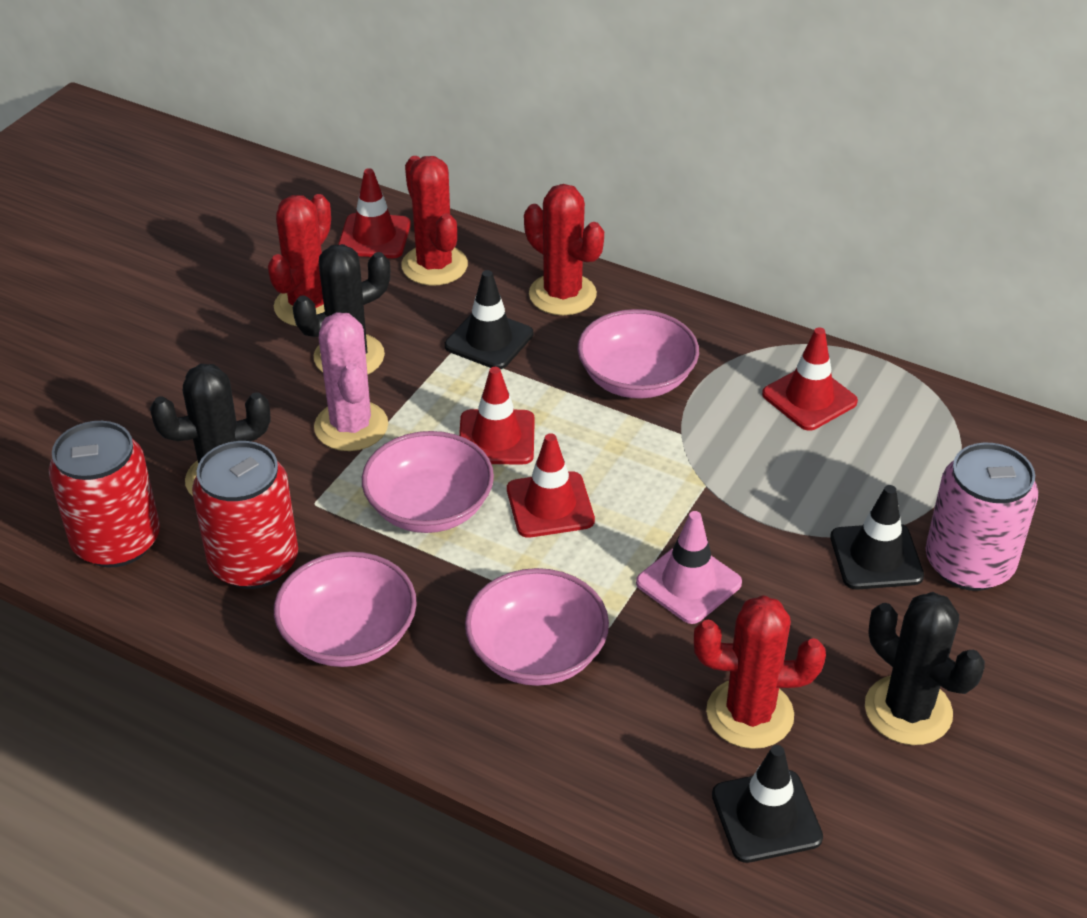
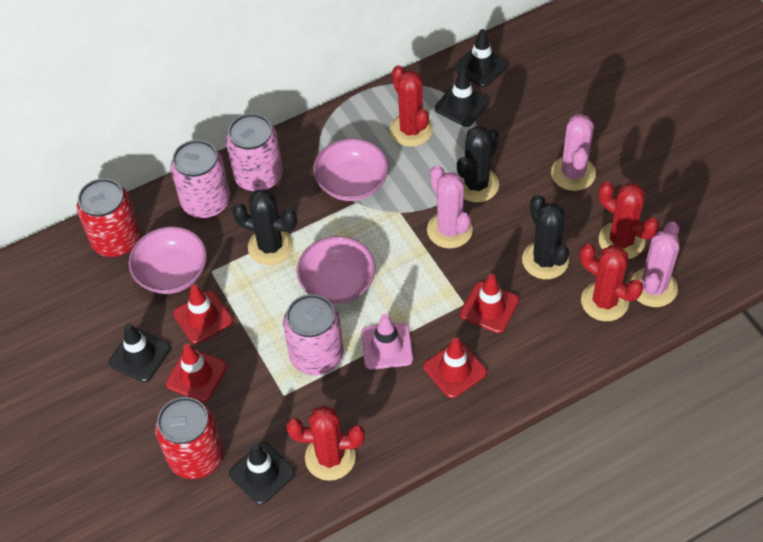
black traffic cone: 3 -> 4
pink bowl: 4 -> 3
pink cactus: 1 -> 3
pink can: 1 -> 3

